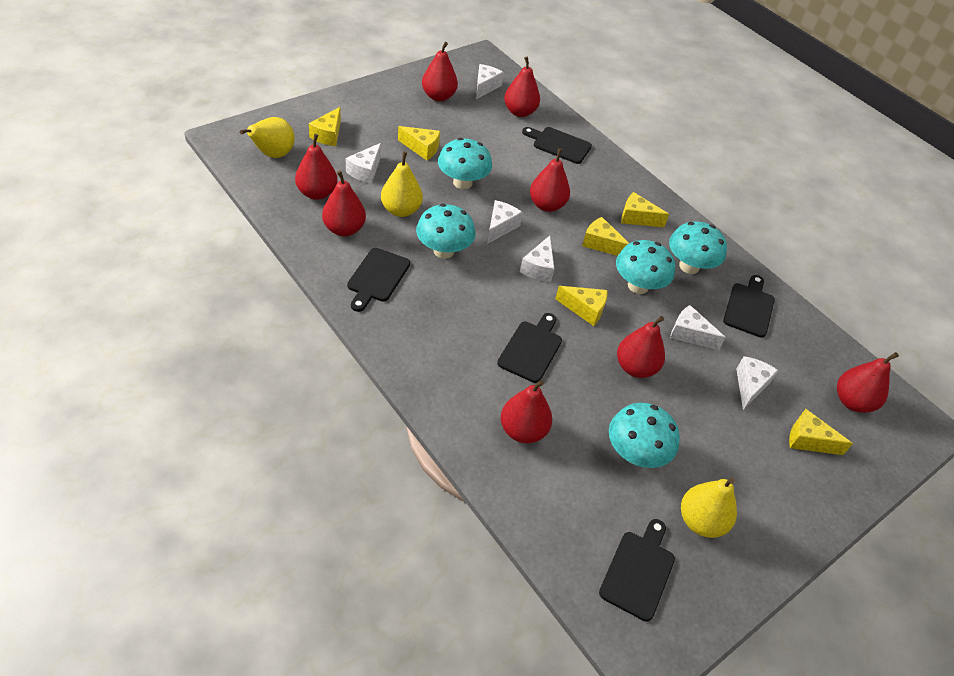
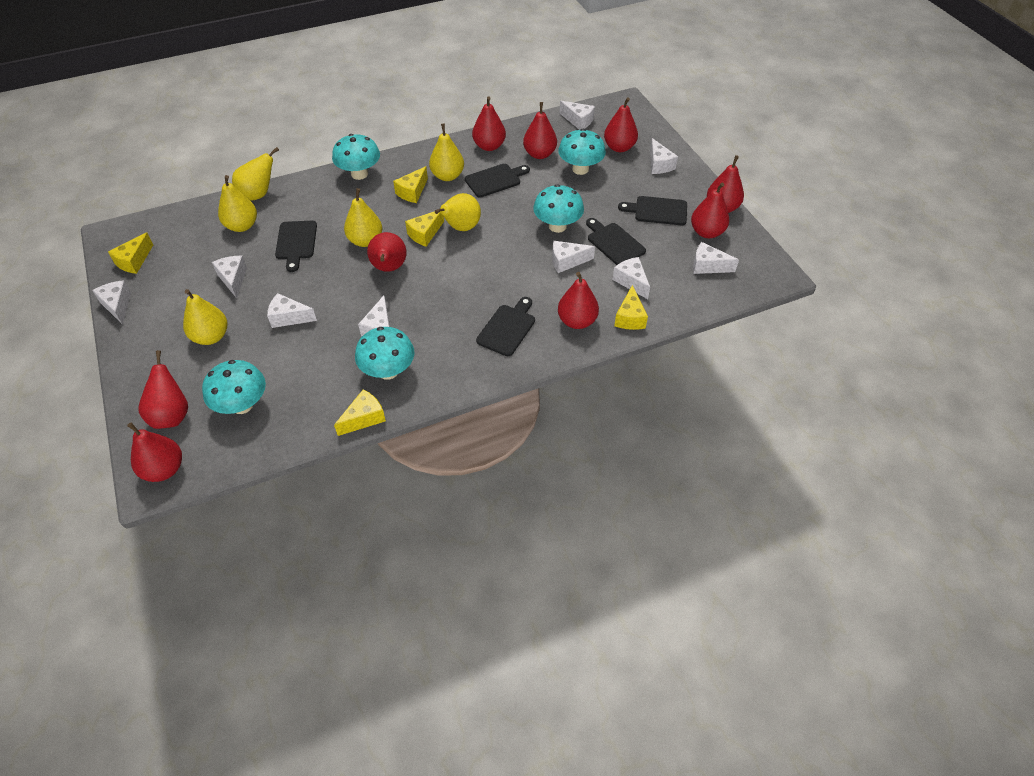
red pear: 8 -> 9
white cheese: 6 -> 9
yellow cheese: 6 -> 5
yellow pear: 3 -> 6

